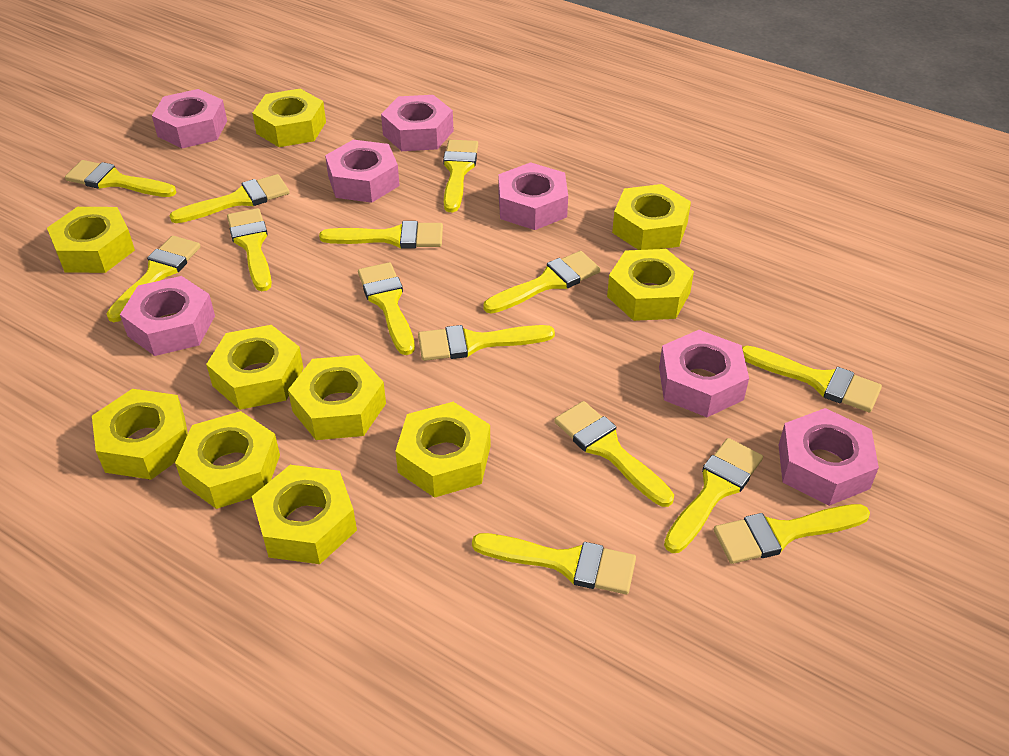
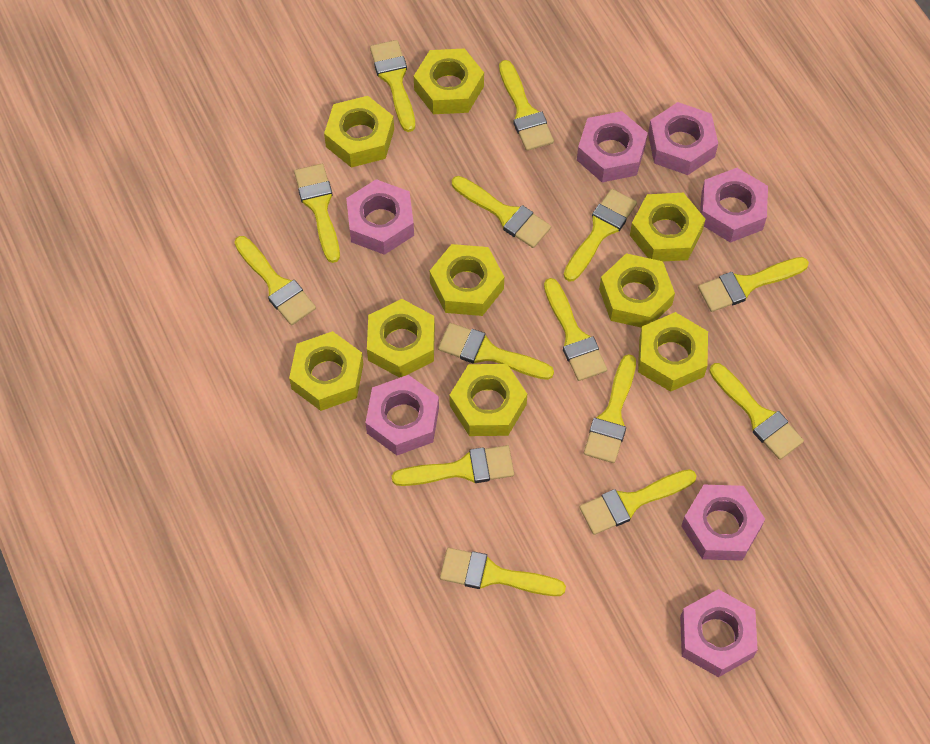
yellow nut: 10 -> 9

